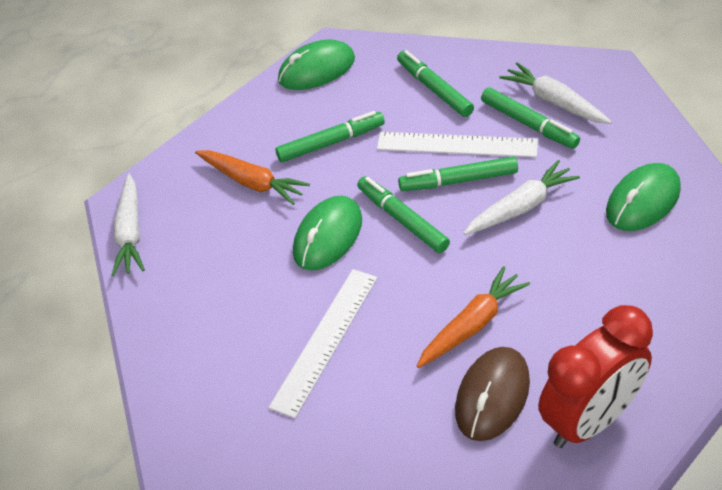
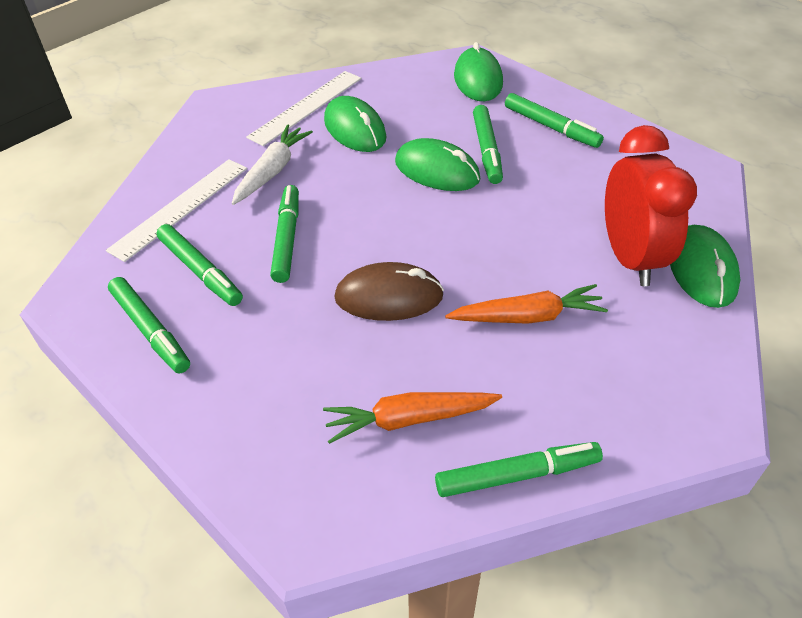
green marker: 5 -> 6
green mouse: 3 -> 4
white carrot: 3 -> 1

